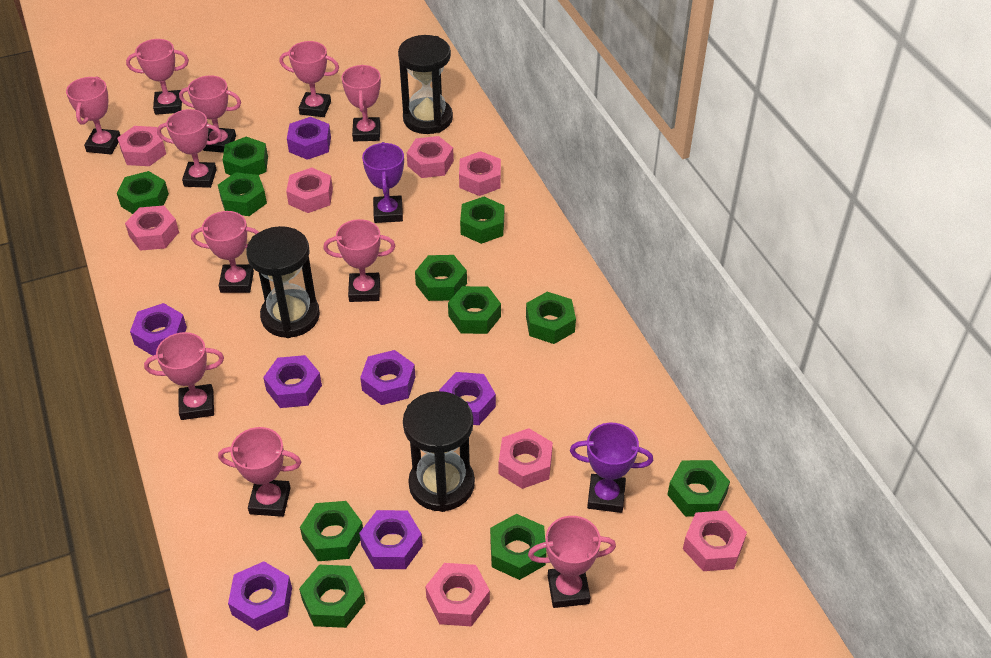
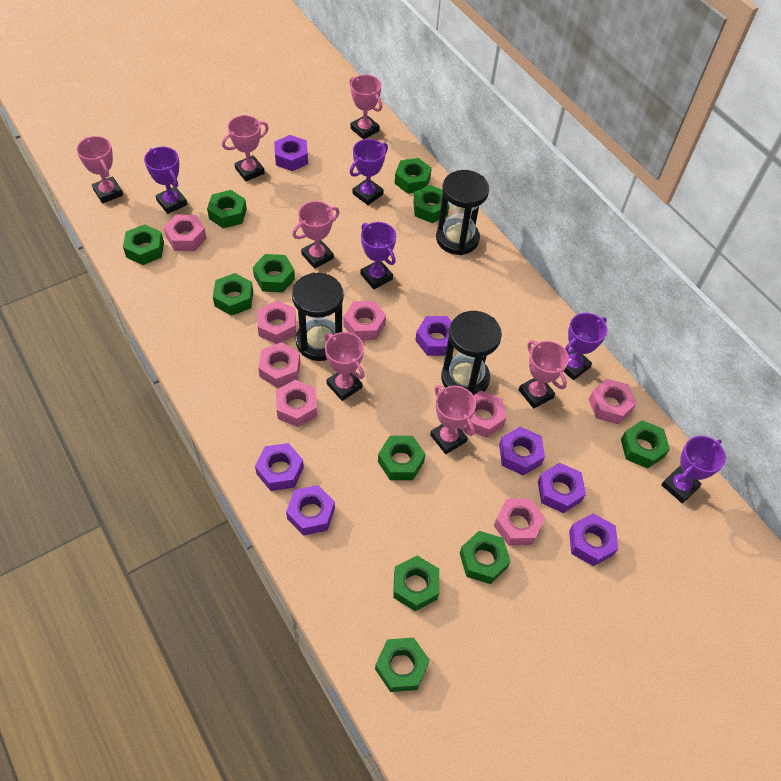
pink trophy: 11 -> 7
purple trophy: 2 -> 5

